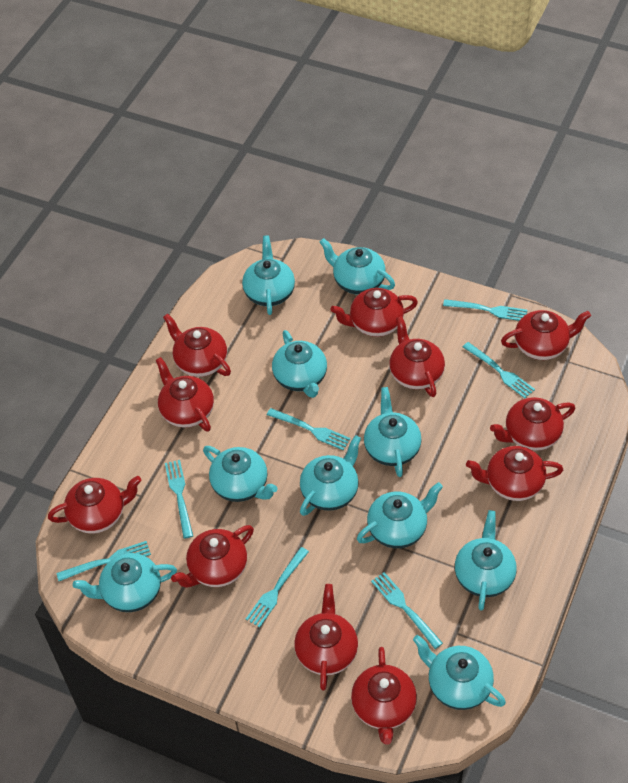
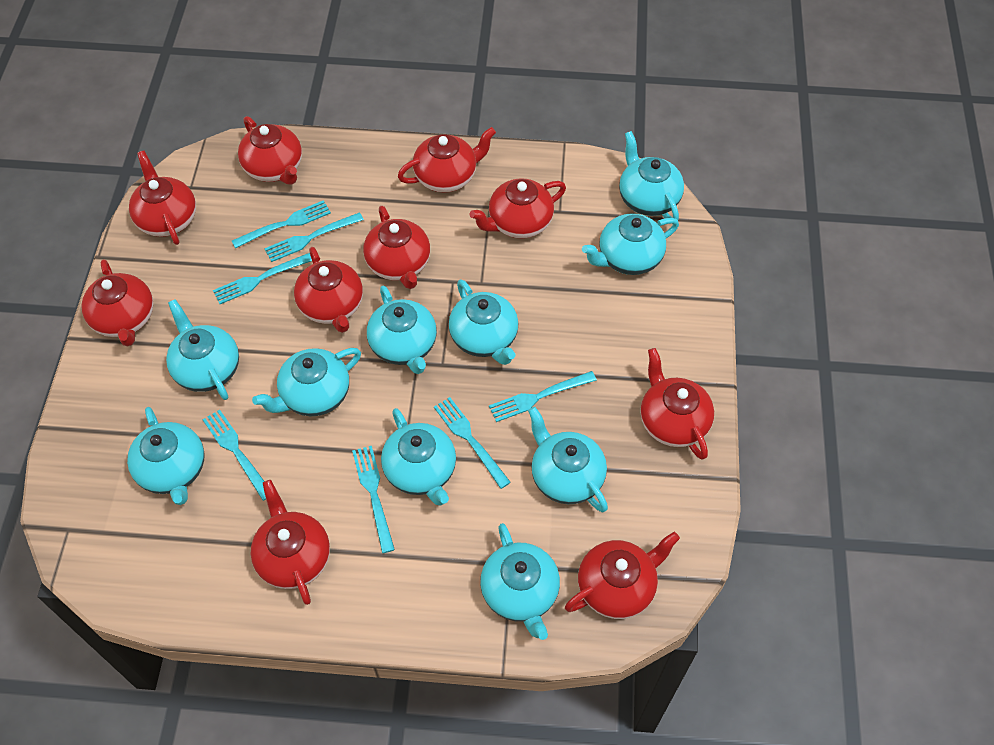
red teapot: 11 -> 10

